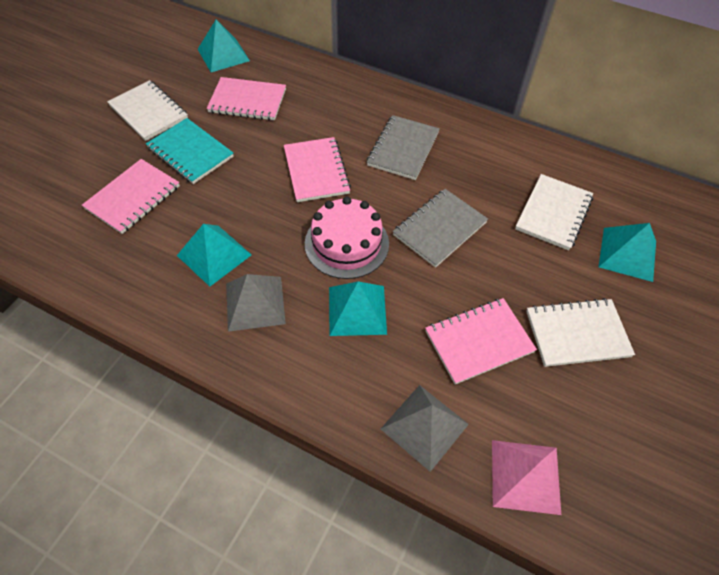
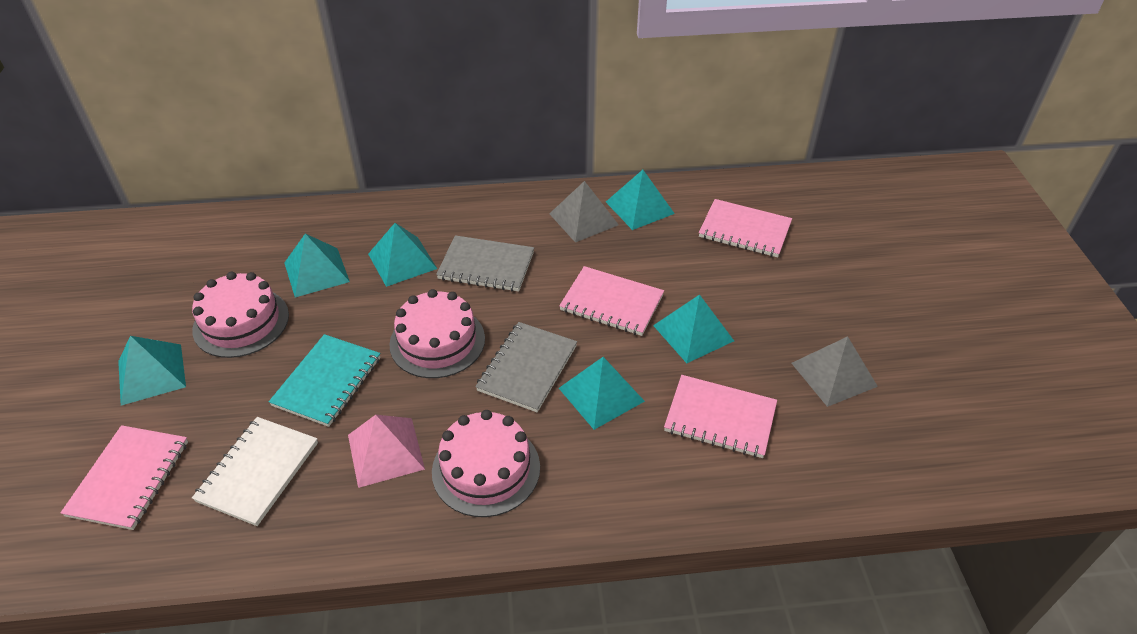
pink cake: 1 -> 3
turquoise pyramid: 4 -> 6
white notebook: 3 -> 1

